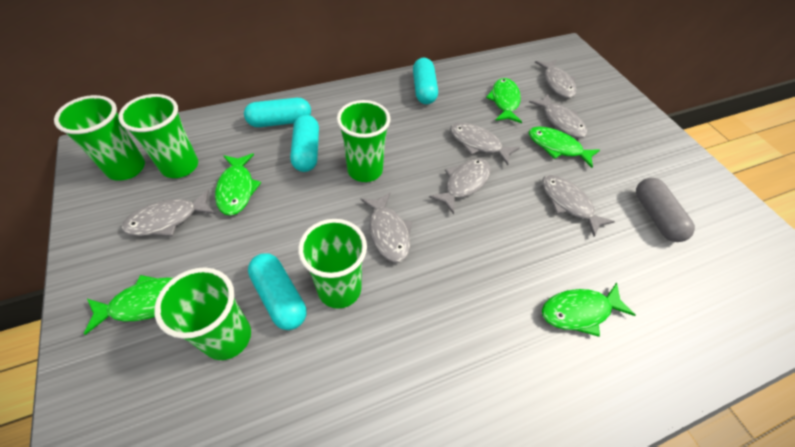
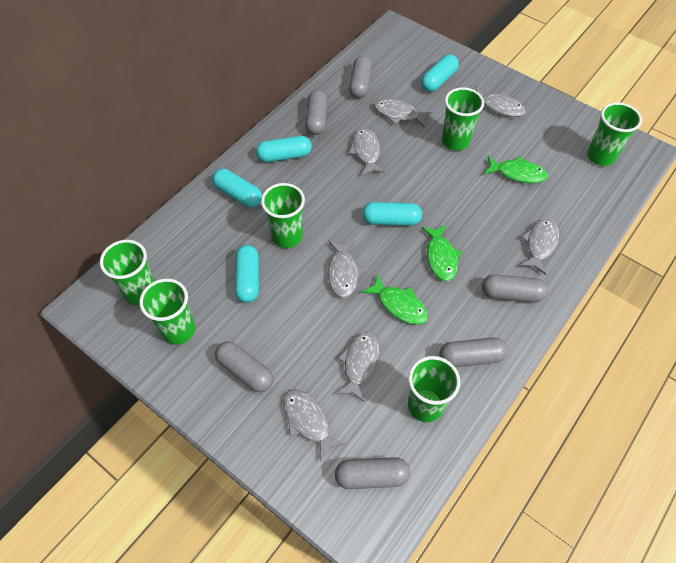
green cup: 5 -> 6
green fish: 5 -> 3
grey capsule: 1 -> 6
turquoise capsule: 4 -> 5

